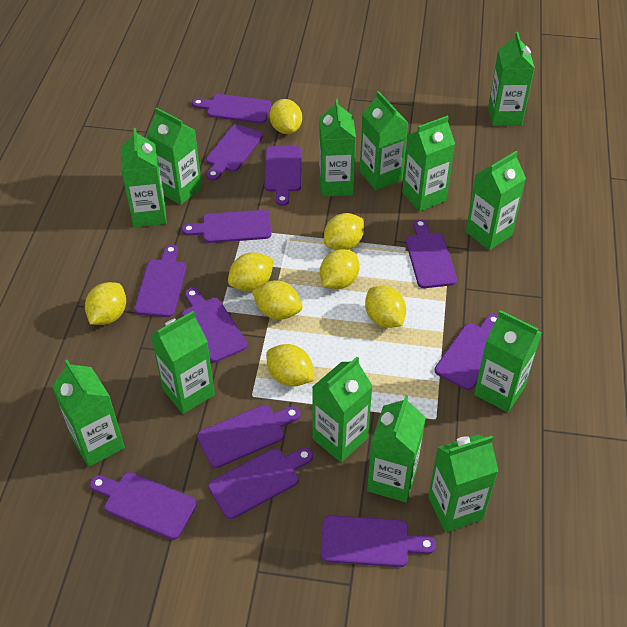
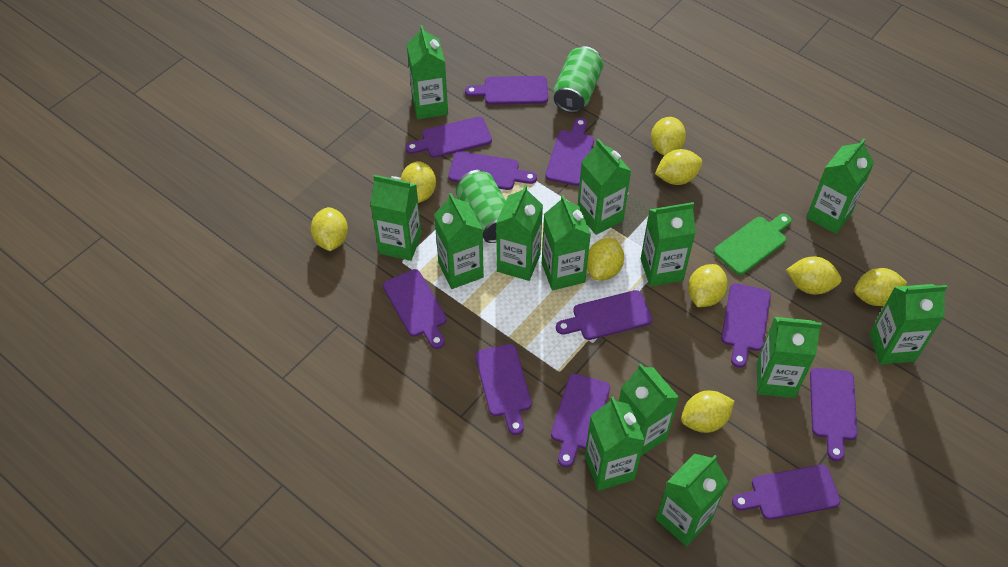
green can: 0 -> 2
green cutting board: 0 -> 1
purple cutting board: 12 -> 11
yellow lemon: 8 -> 9

